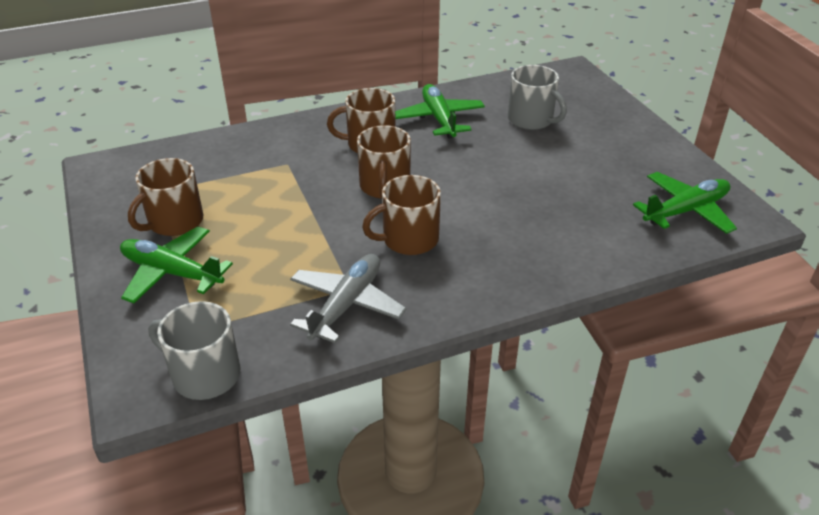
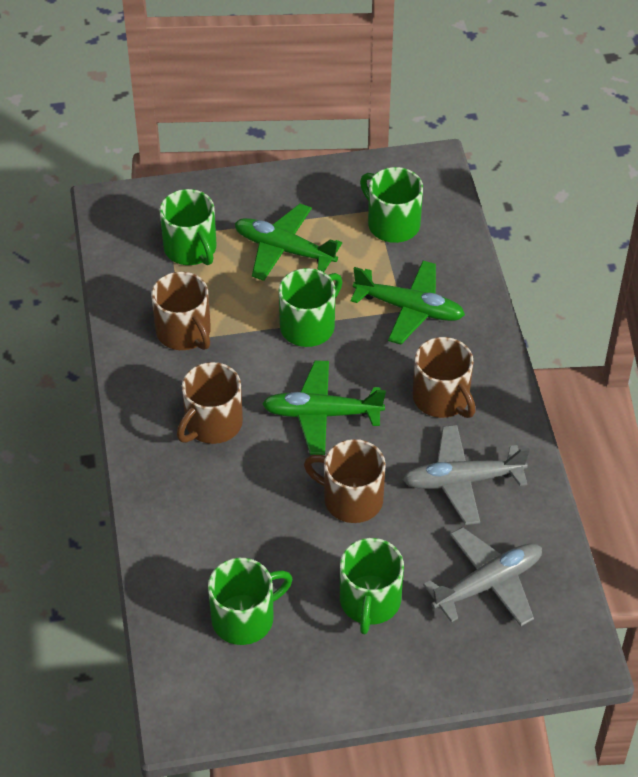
green mug: 0 -> 5
grey mug: 2 -> 0
grey plane: 1 -> 2

